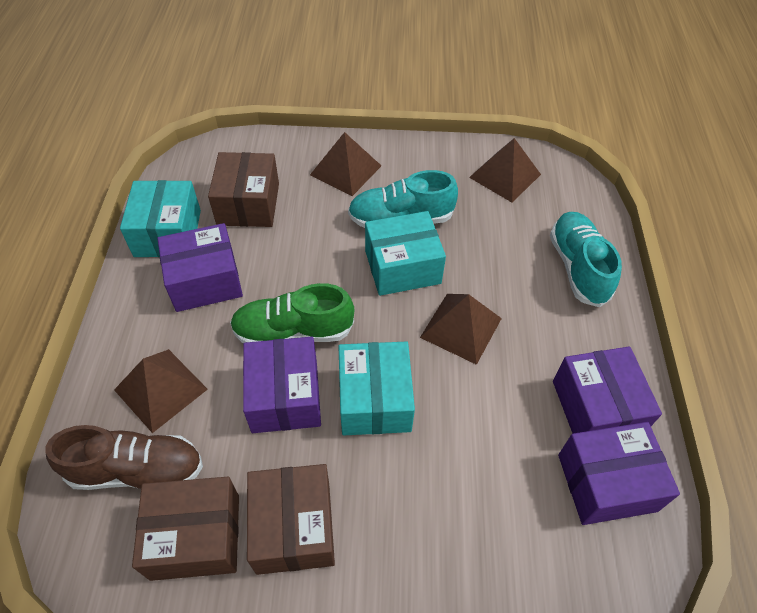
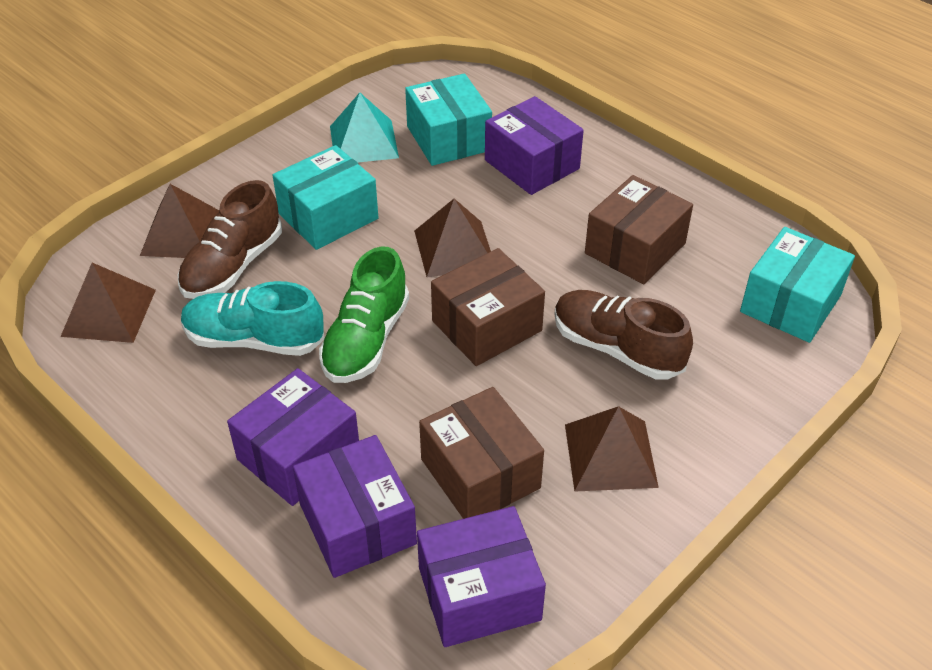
brown shoe: 1 -> 2
turquoise pyramid: 0 -> 1
turquoise shoe: 2 -> 1

